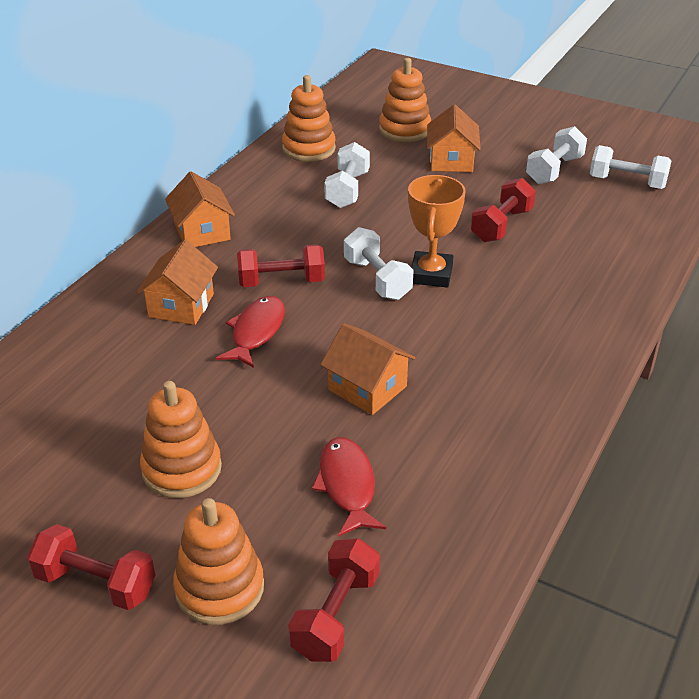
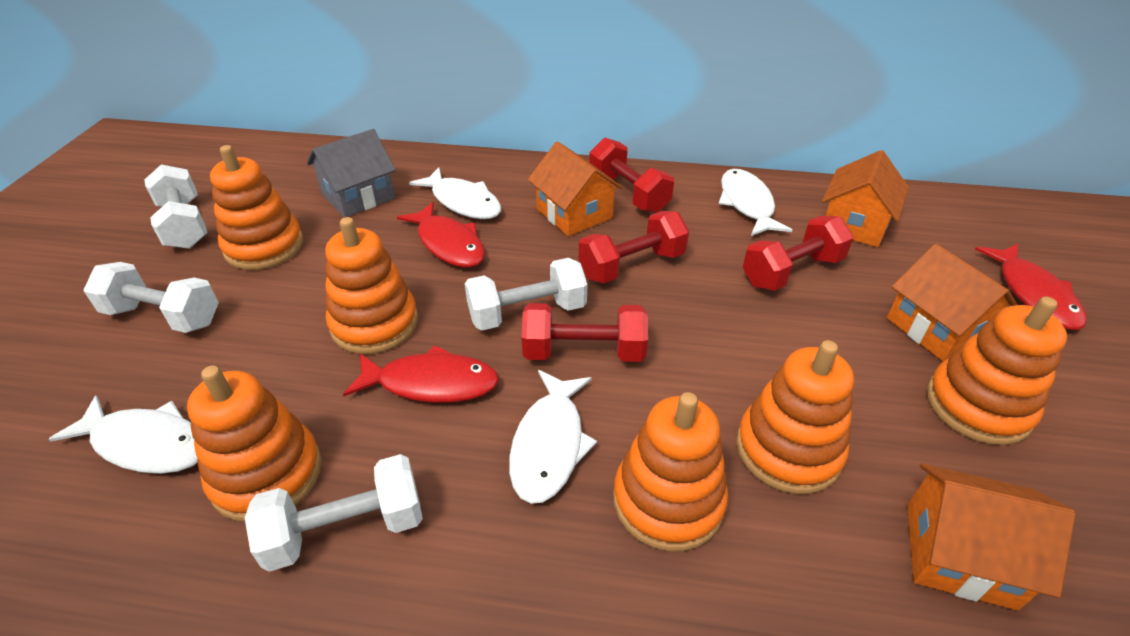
grey house: 0 -> 1
orange stacking toy: 4 -> 6
orange trophy: 1 -> 0
red fish: 2 -> 3
white fish: 0 -> 4

